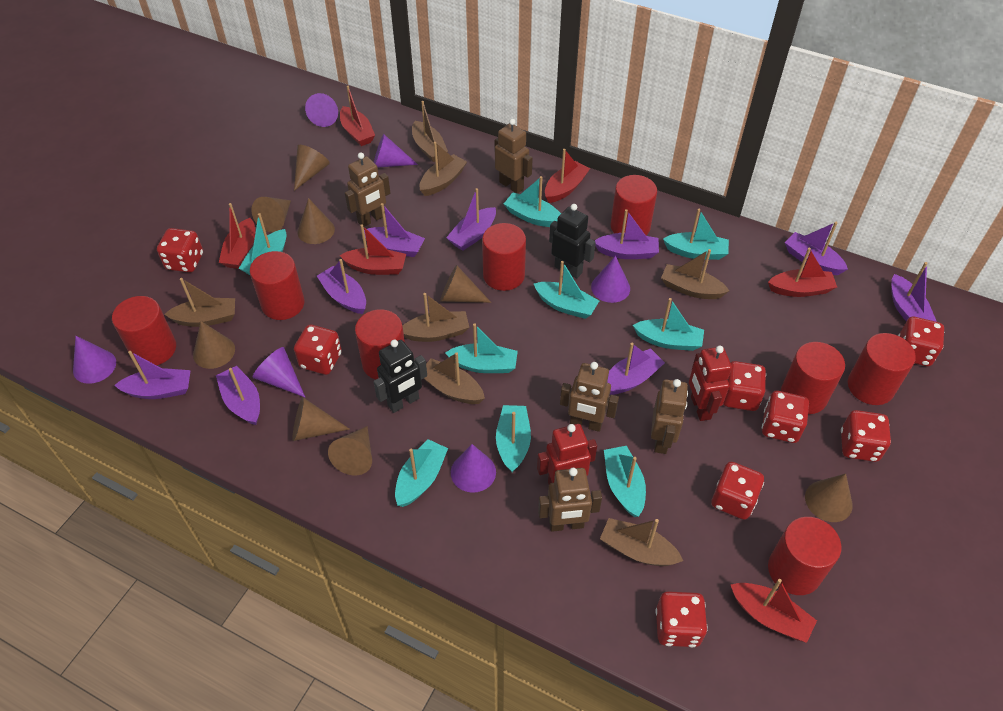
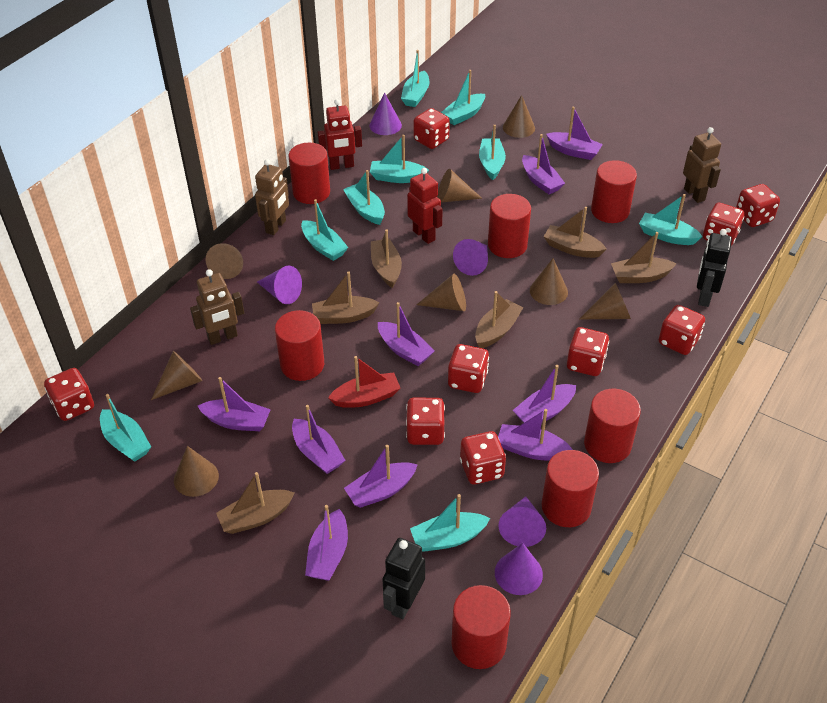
brown boat: 7 -> 6
brown robot: 5 -> 3
purple cone: 6 -> 5
red boat: 6 -> 1
red cylinder: 8 -> 7
red dice: 8 -> 9

